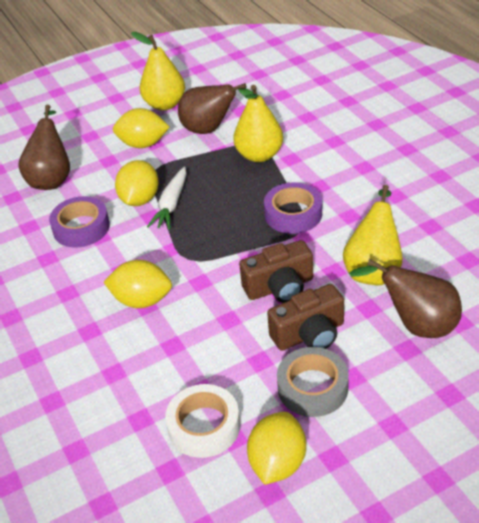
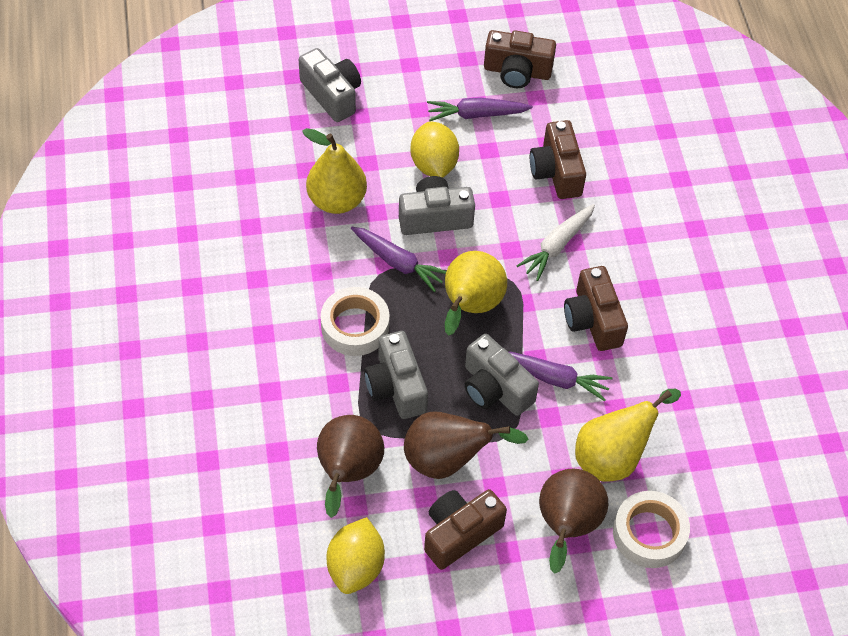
brown camera: 2 -> 4
grey camera: 0 -> 4
grey tape: 1 -> 0
purple carrot: 0 -> 3
purple tape: 2 -> 0
white tape: 1 -> 2
yellow lemon: 4 -> 2

